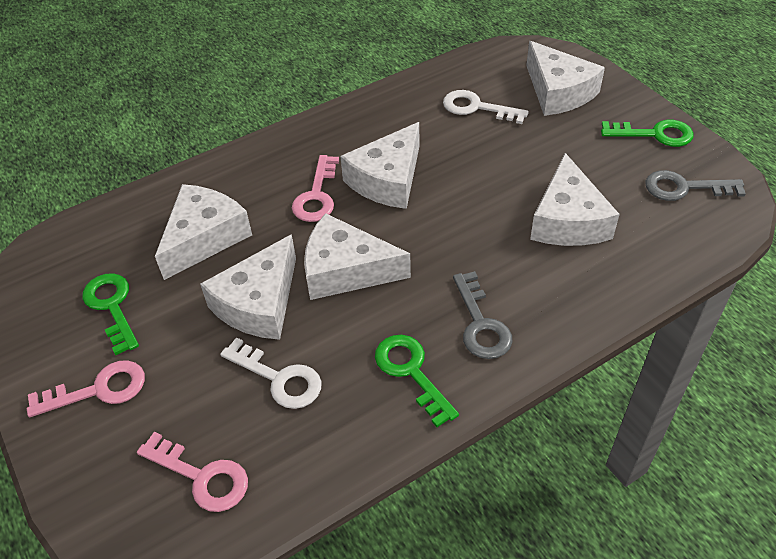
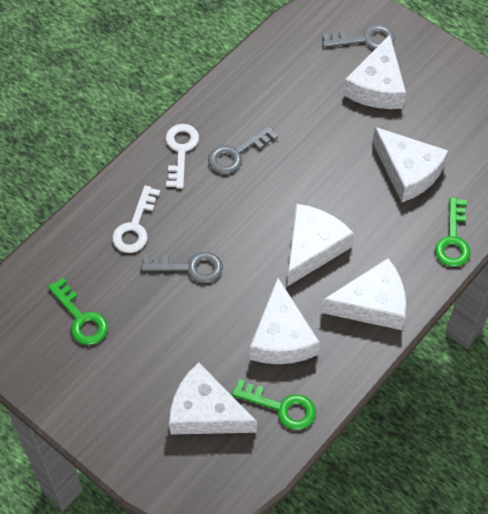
grey key: 2 -> 3
pink key: 3 -> 0

